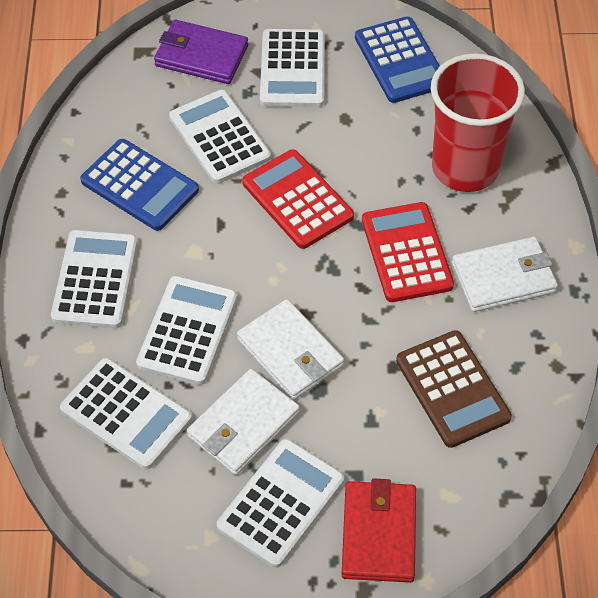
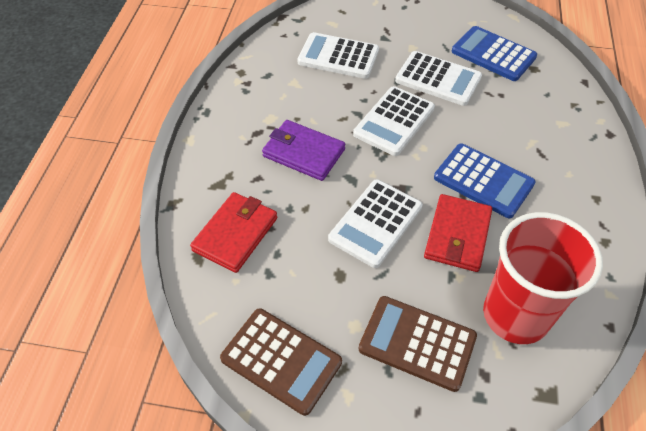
brown calculator: 1 -> 2
red calculator: 2 -> 0
red wallet: 1 -> 2
white calculator: 6 -> 4
white wallet: 3 -> 0

